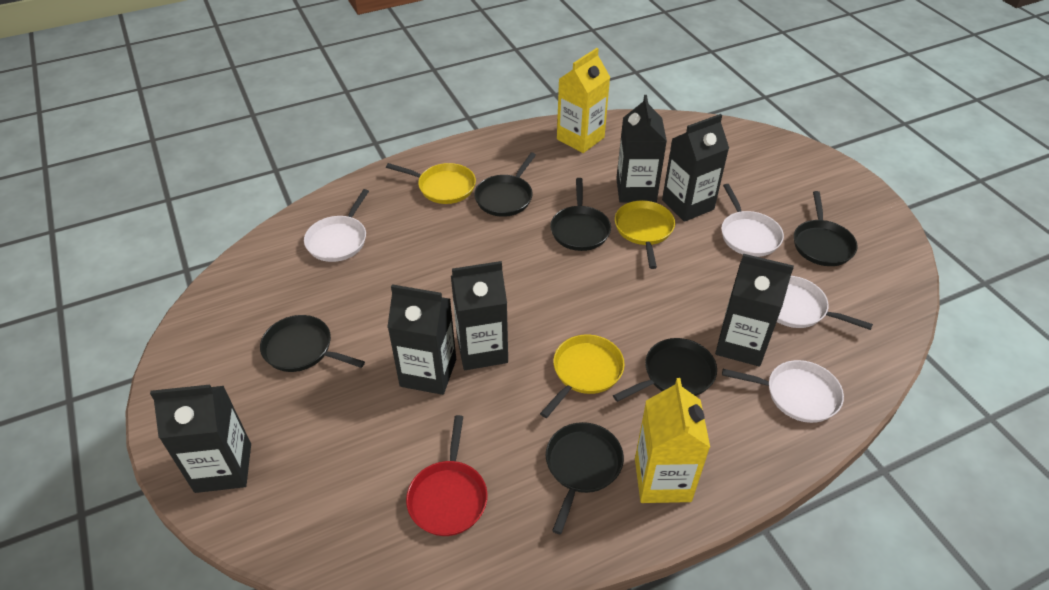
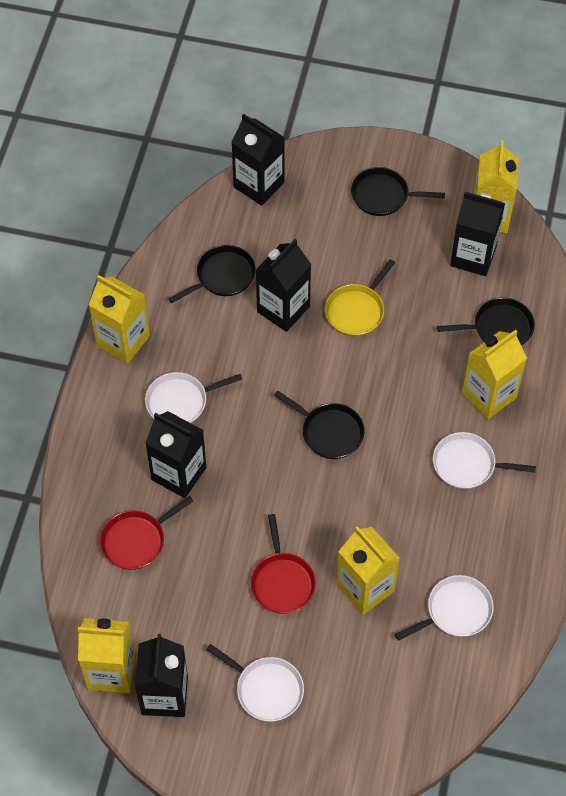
black carton: 6 -> 5
black pan: 6 -> 4
red pan: 1 -> 2
yellow carton: 2 -> 5
yellow pan: 3 -> 1

